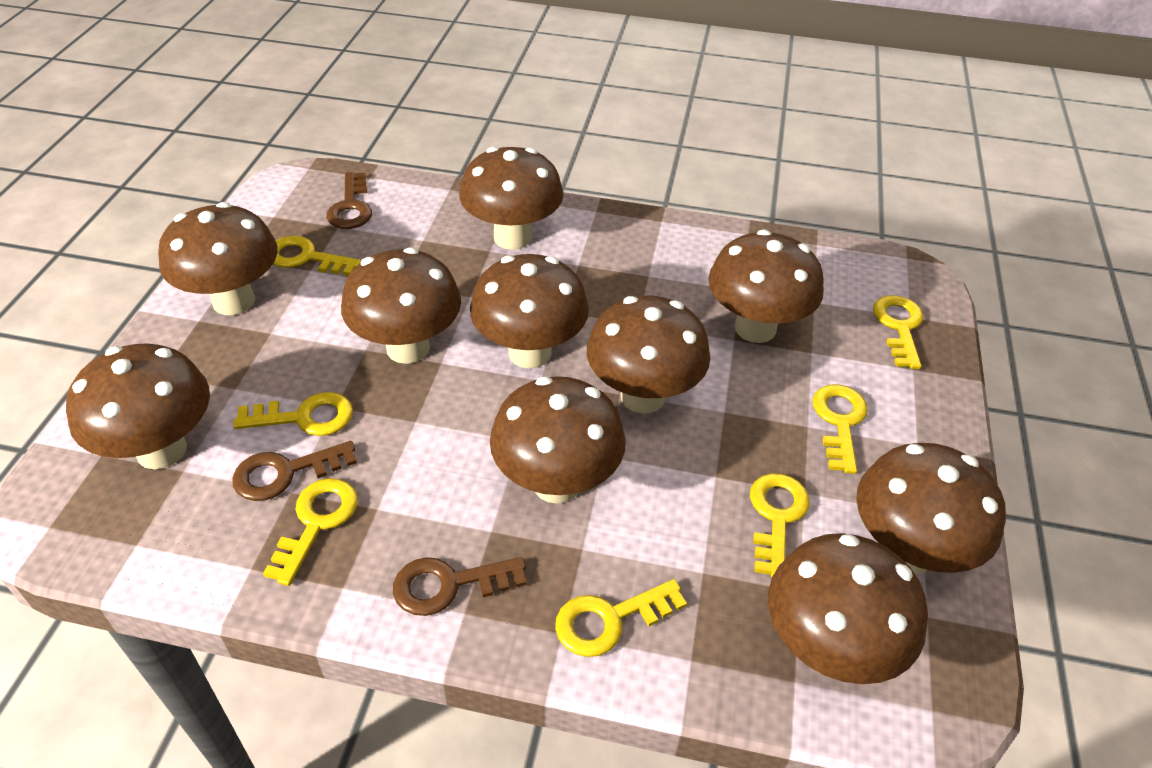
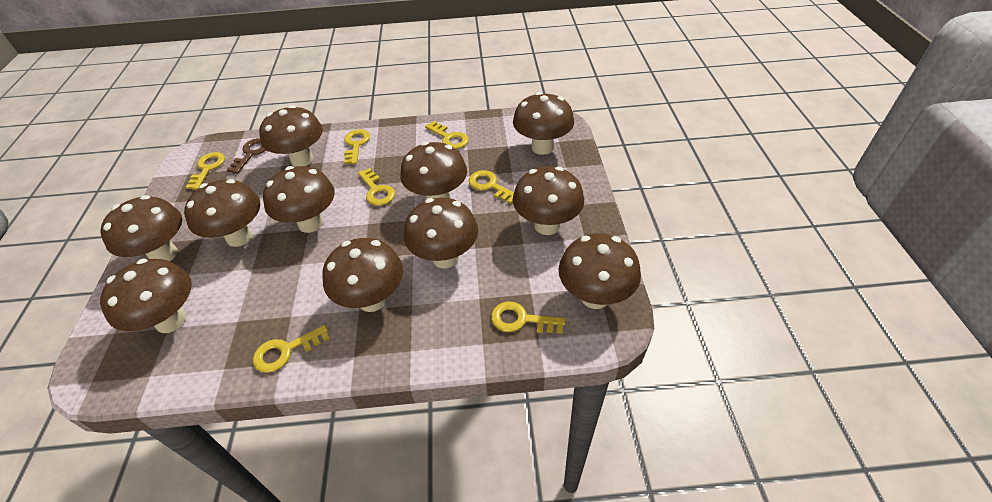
brown key: 3 -> 1
brown mushroom: 10 -> 11

